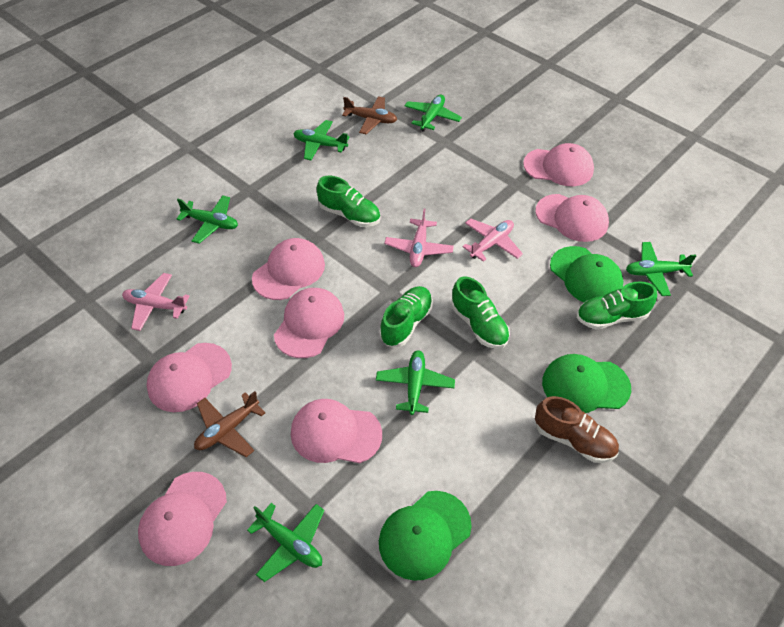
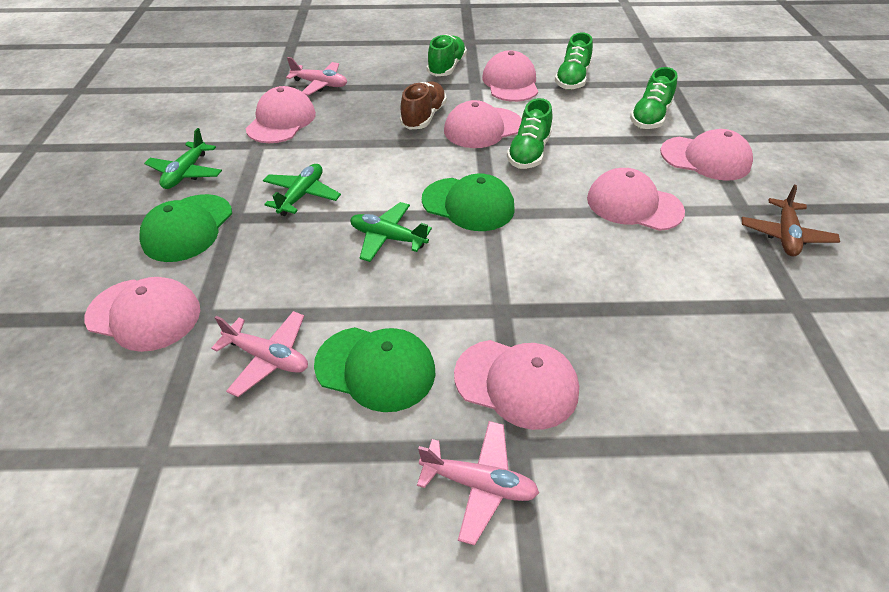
brown plane: 2 -> 1
green plane: 6 -> 3

